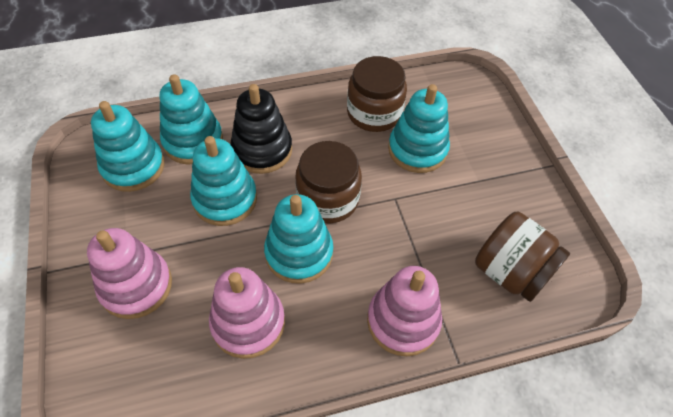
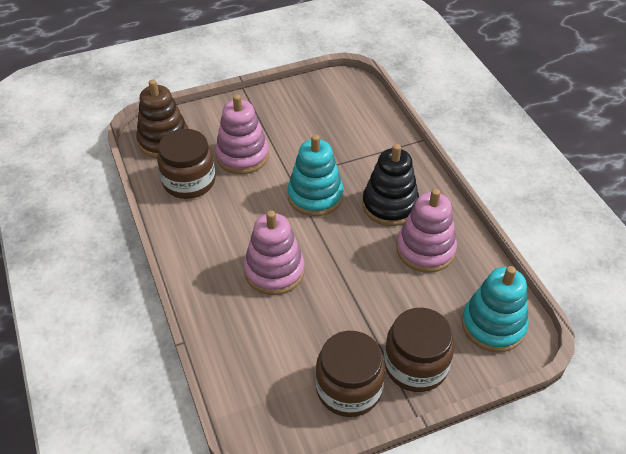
brown stacking toy: 0 -> 1
turquoise stacking toy: 5 -> 2

